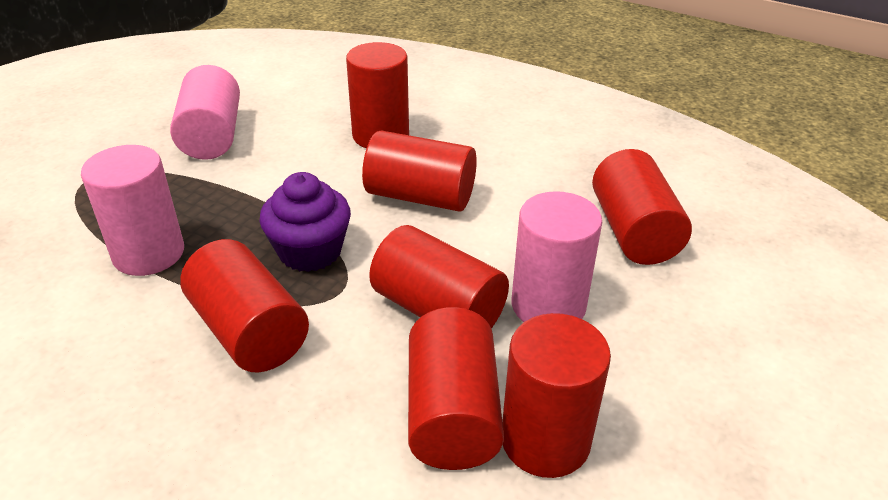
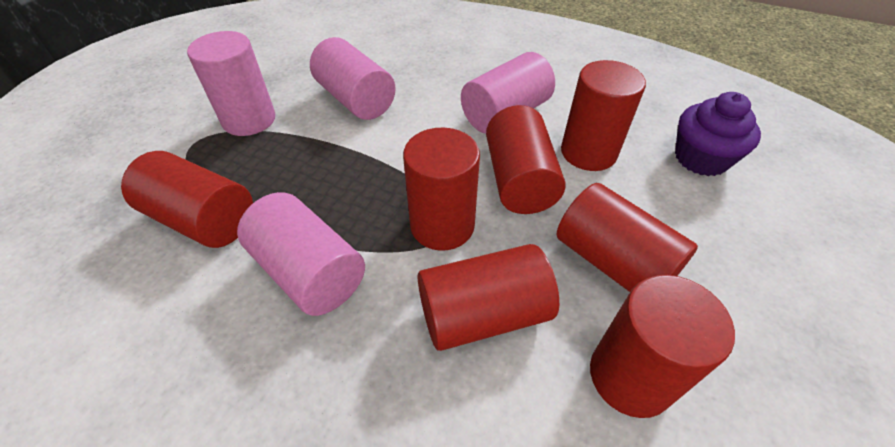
pink cylinder: 3 -> 4

